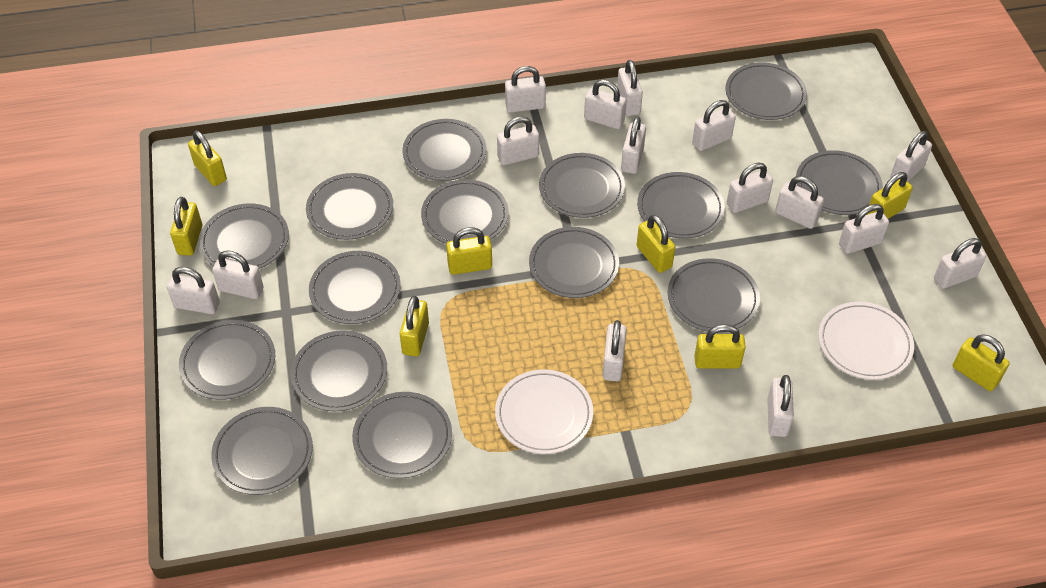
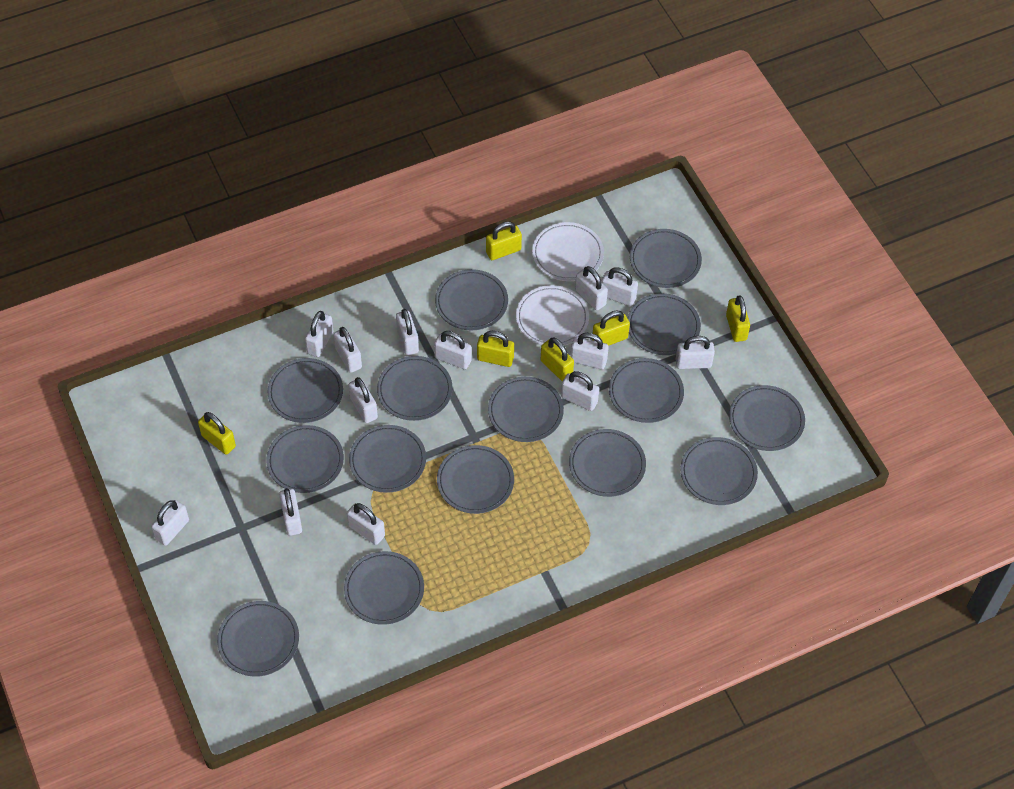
white padlock: 15 -> 13
yellow padlock: 8 -> 6

